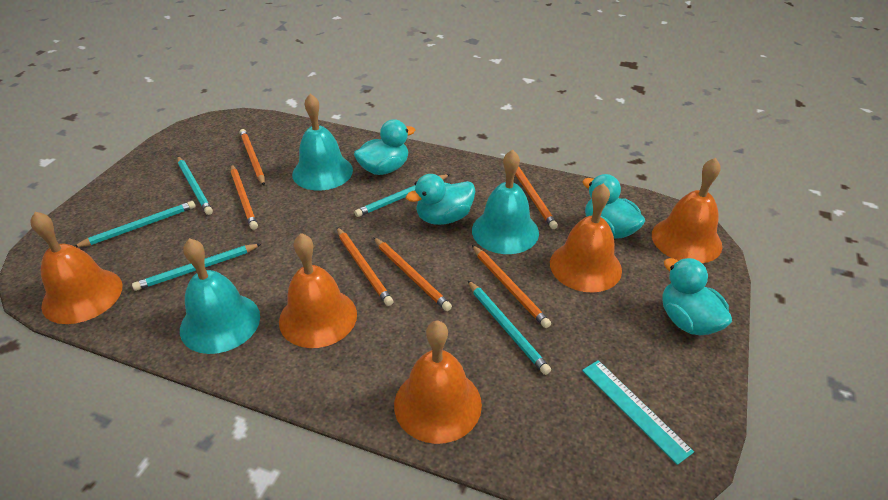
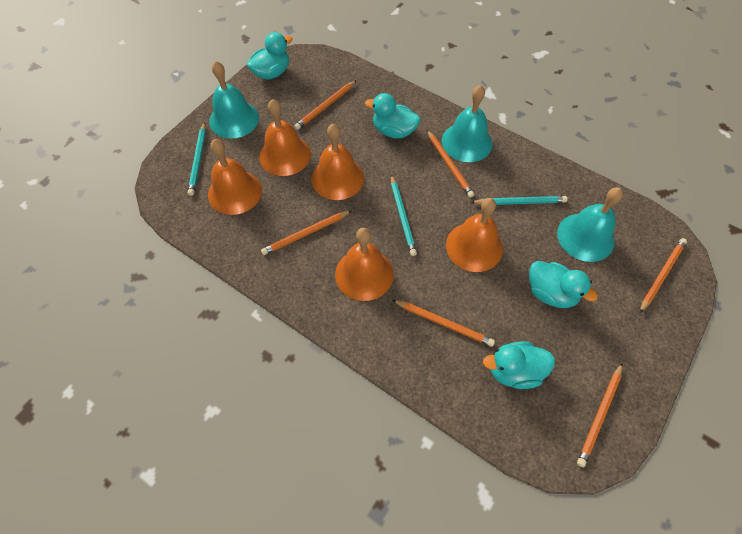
turquoise pencil: 5 -> 3
turquoise ruler: 1 -> 0

